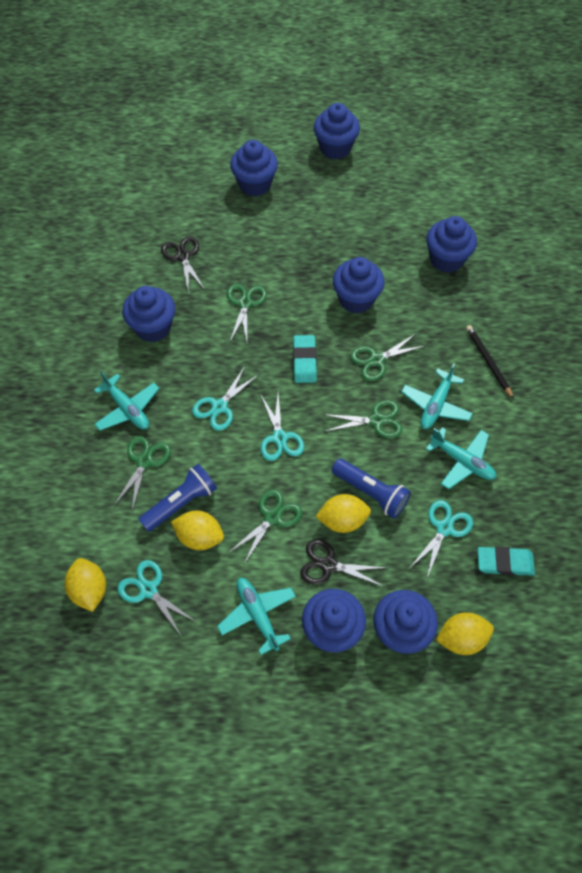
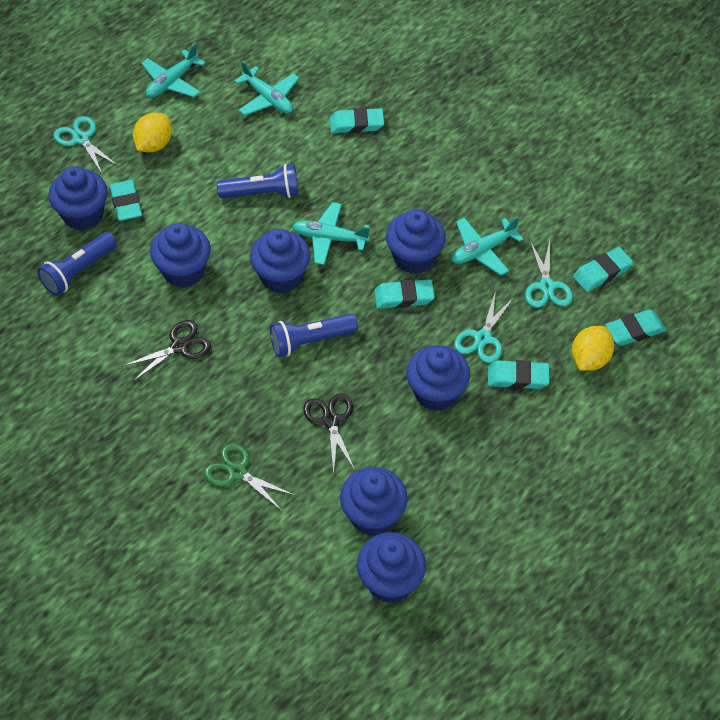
black pencil: 1 -> 0
blue flashlight: 2 -> 3
green scissors: 5 -> 1
turquoise eraser: 2 -> 6
turquoise scissors: 4 -> 3
yellow lemon: 4 -> 2

